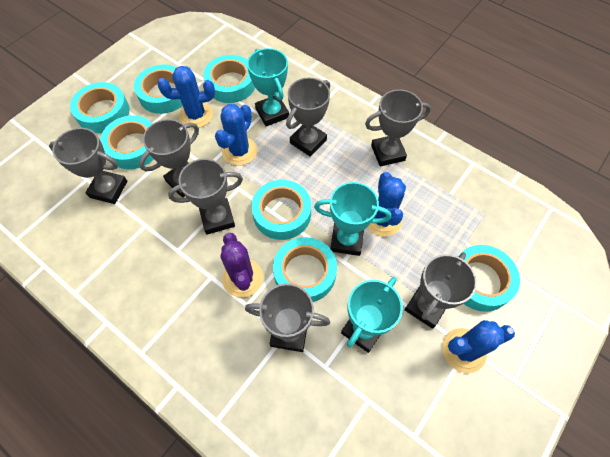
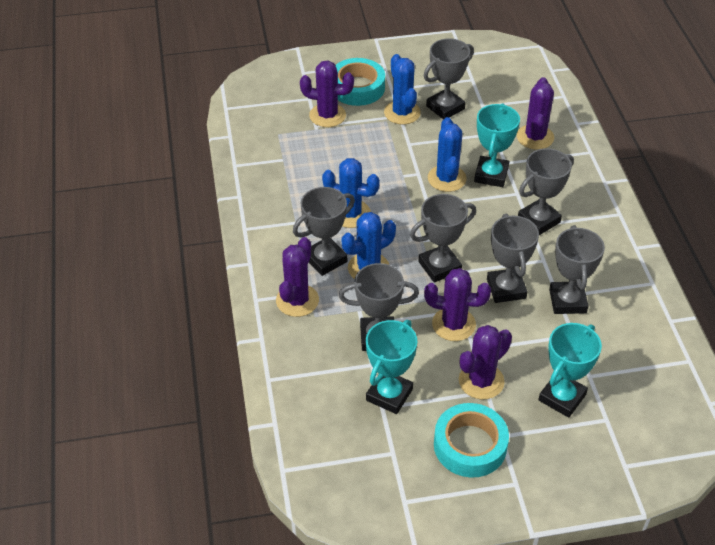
purple cactus: 1 -> 5
turquoise tape: 7 -> 2

